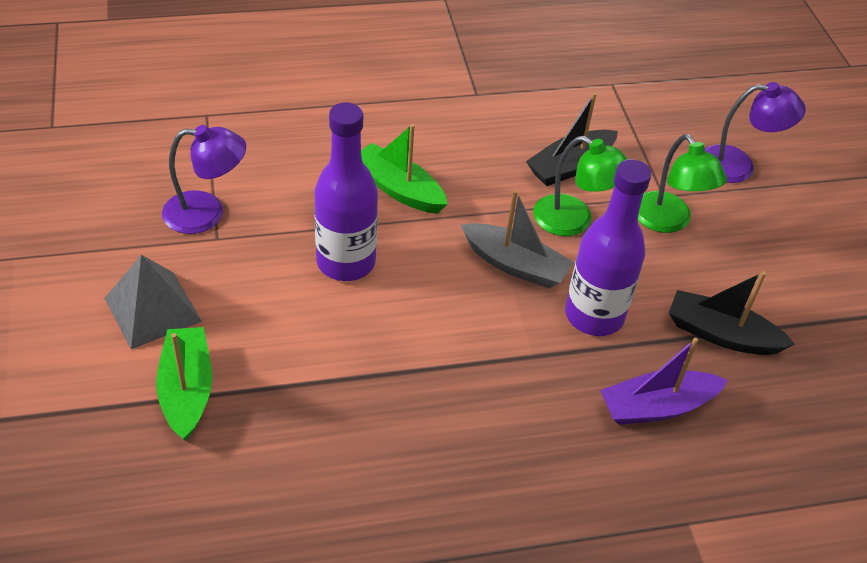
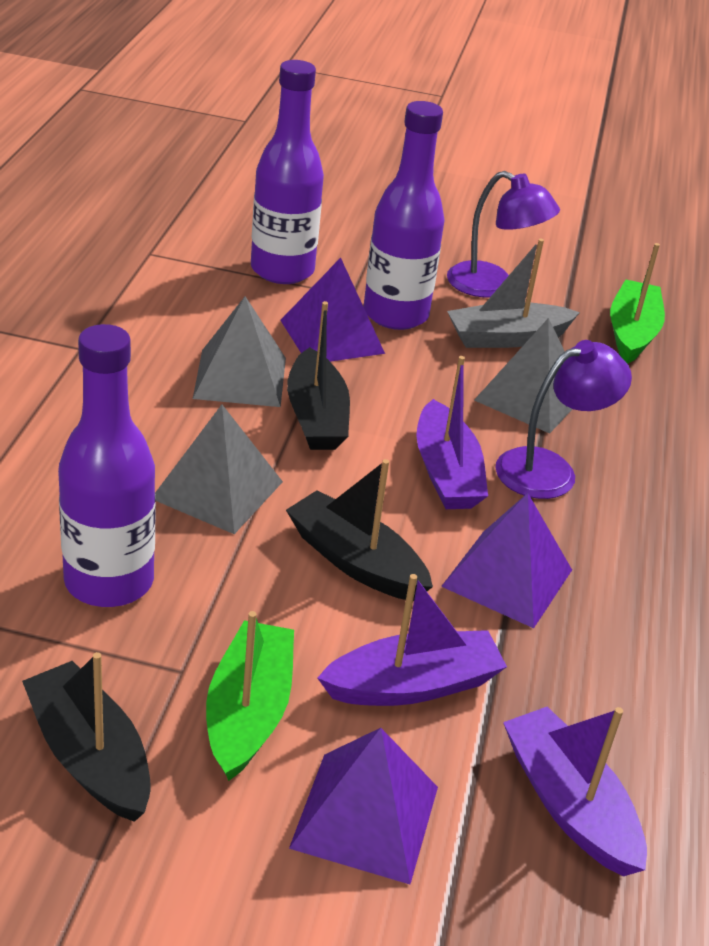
black boat: 2 -> 3
green lamp: 2 -> 0
grey pyramid: 1 -> 3
purple boat: 1 -> 3
purple bottle: 2 -> 3
purple pyramid: 0 -> 3

